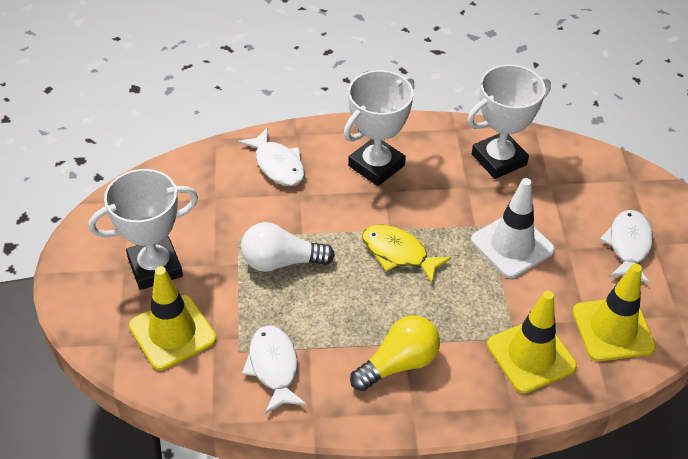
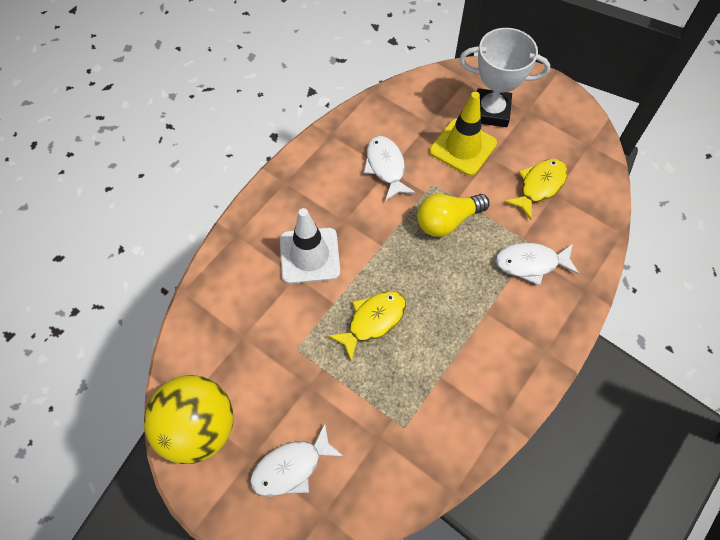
white light bulb: 1 -> 0
white trophy: 3 -> 1
yellow ball: 0 -> 1
yellow fish: 1 -> 2
yellow traffic cone: 3 -> 1

